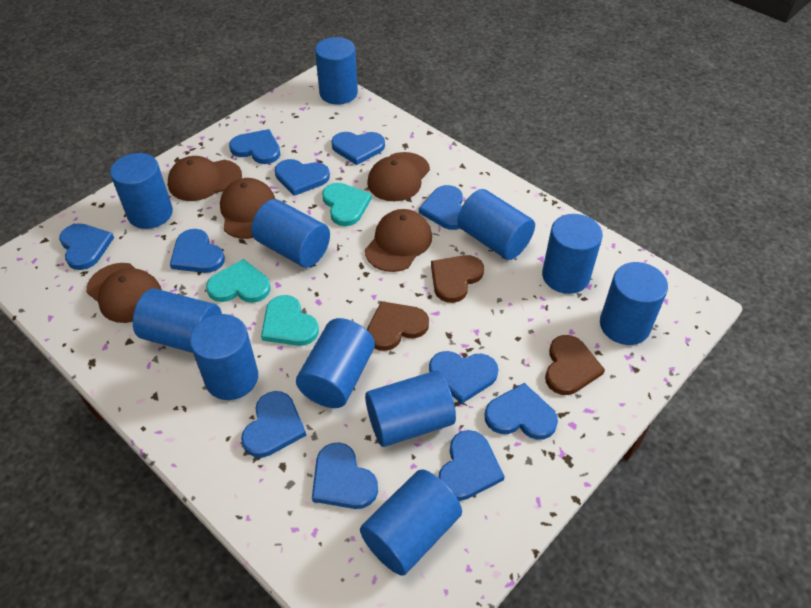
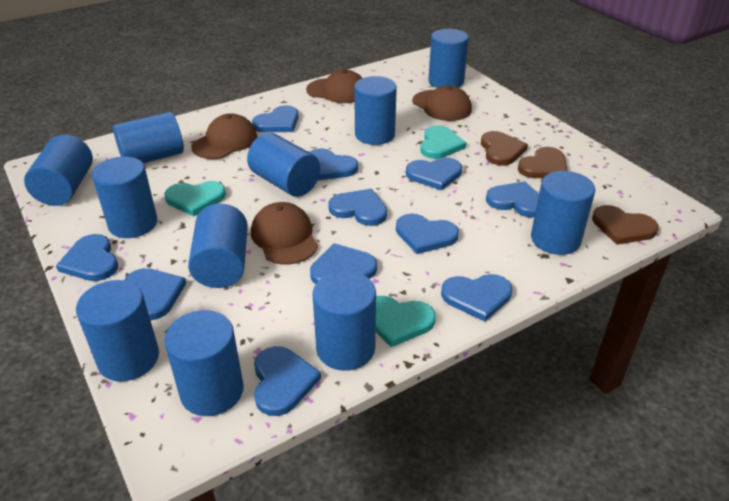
brown cap: 5 -> 4

